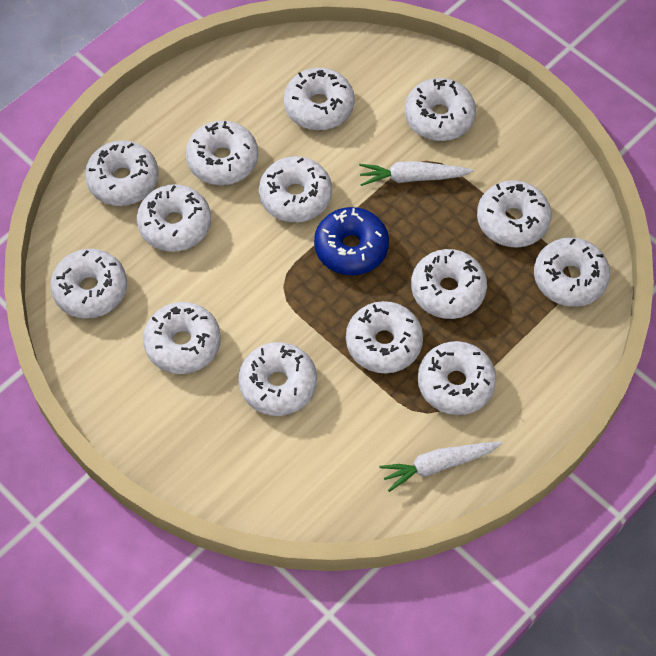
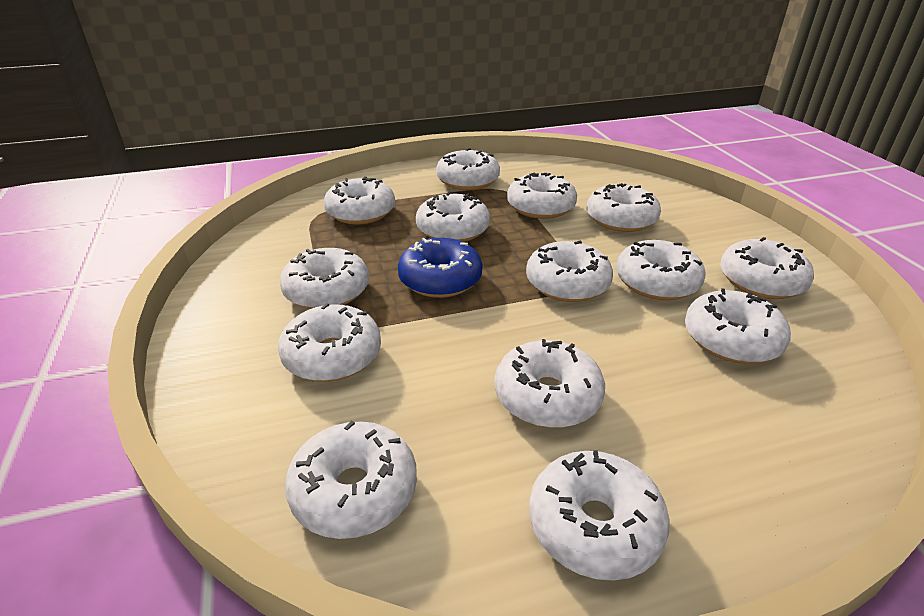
white carrot: 2 -> 0

